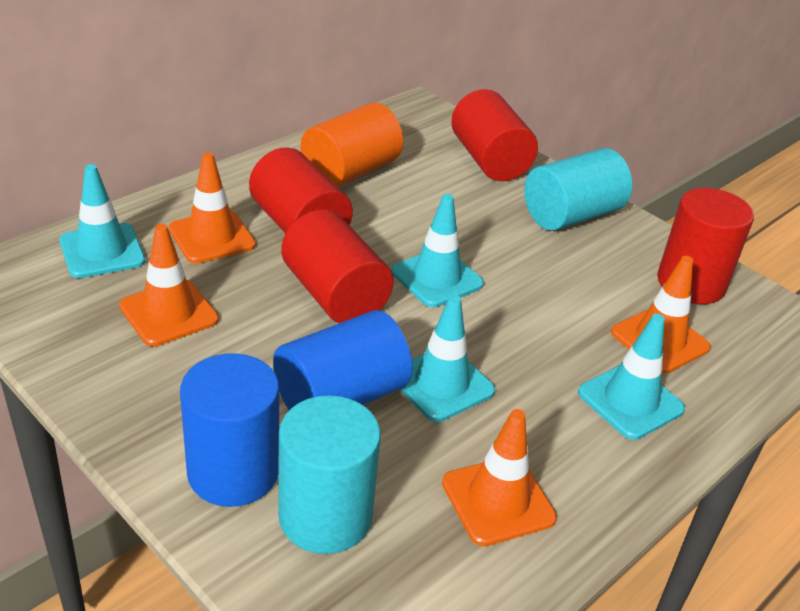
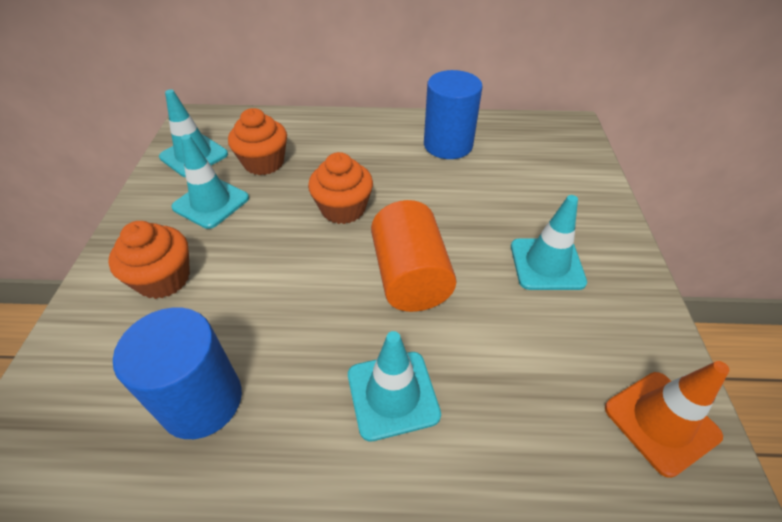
orange cupcake: 0 -> 3
orange traffic cone: 4 -> 1
red cylinder: 4 -> 0
turquoise cylinder: 2 -> 0

